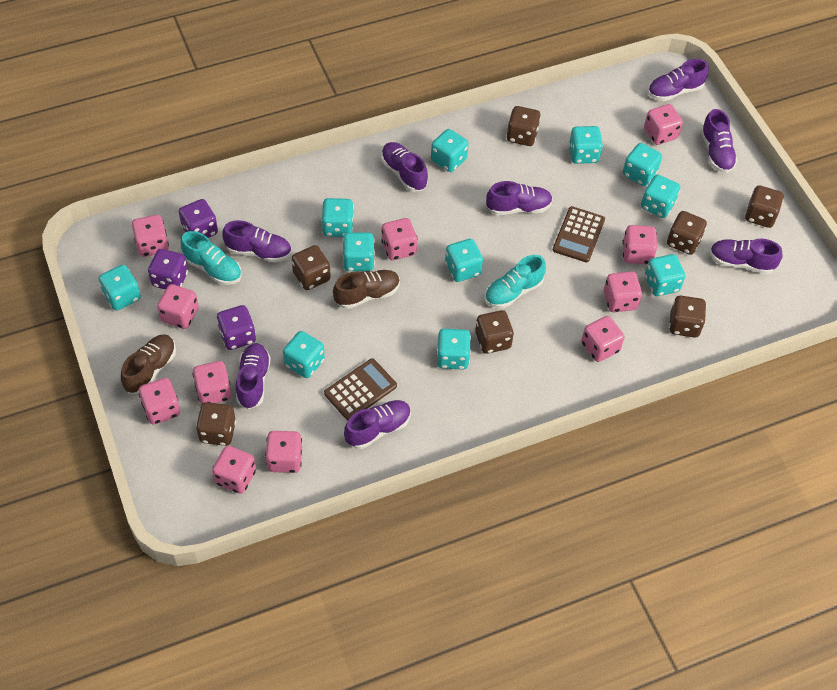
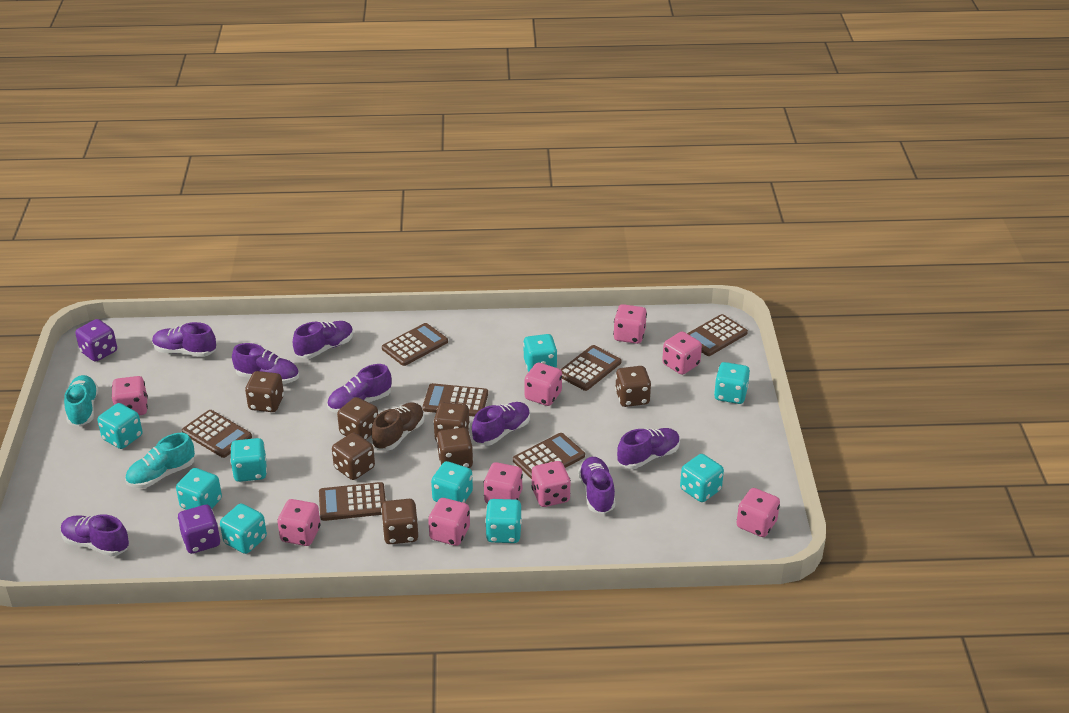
brown calculator: 2 -> 7
brown shoe: 2 -> 1
pink dice: 11 -> 9
purple dice: 3 -> 2
turquoise dice: 11 -> 9

